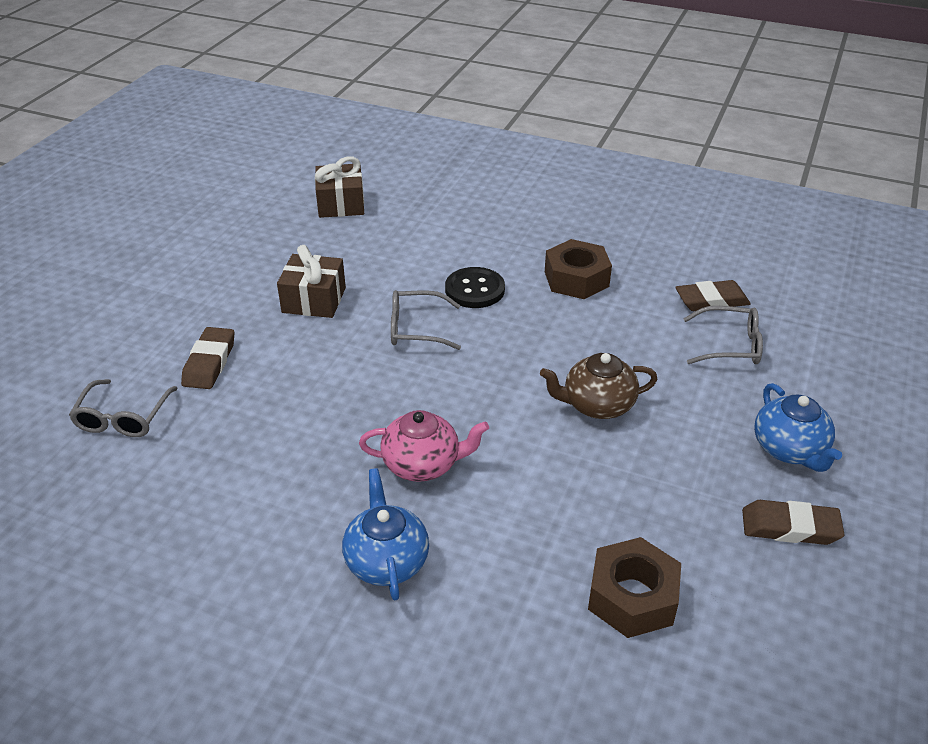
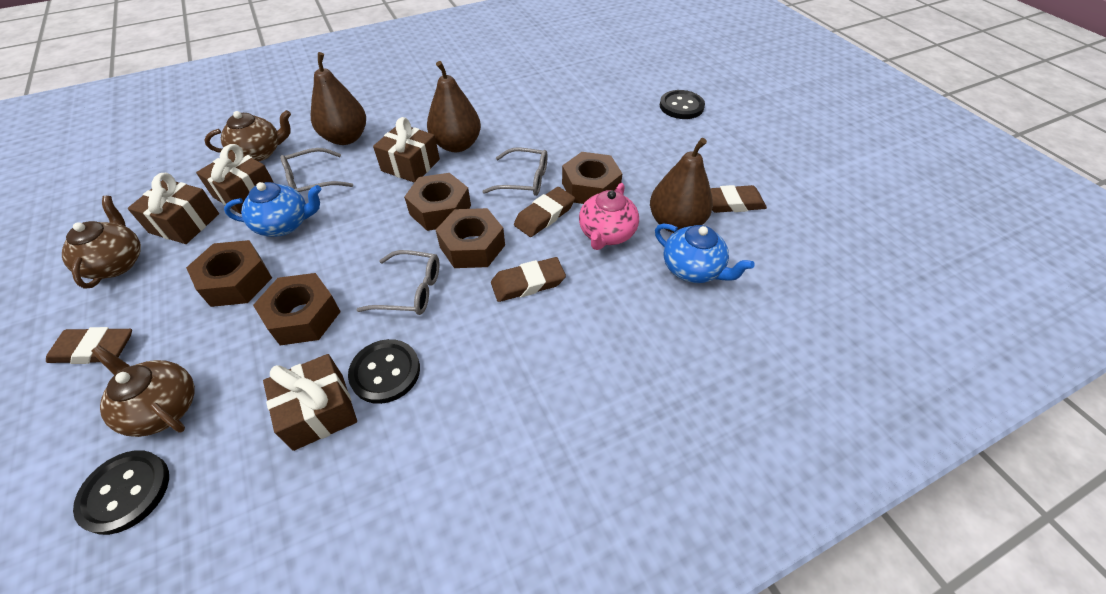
black button: 1 -> 3
brown eraser: 3 -> 4
brown gift: 2 -> 4
brown nut: 2 -> 5
brown pear: 0 -> 3
brown teapot: 1 -> 3

